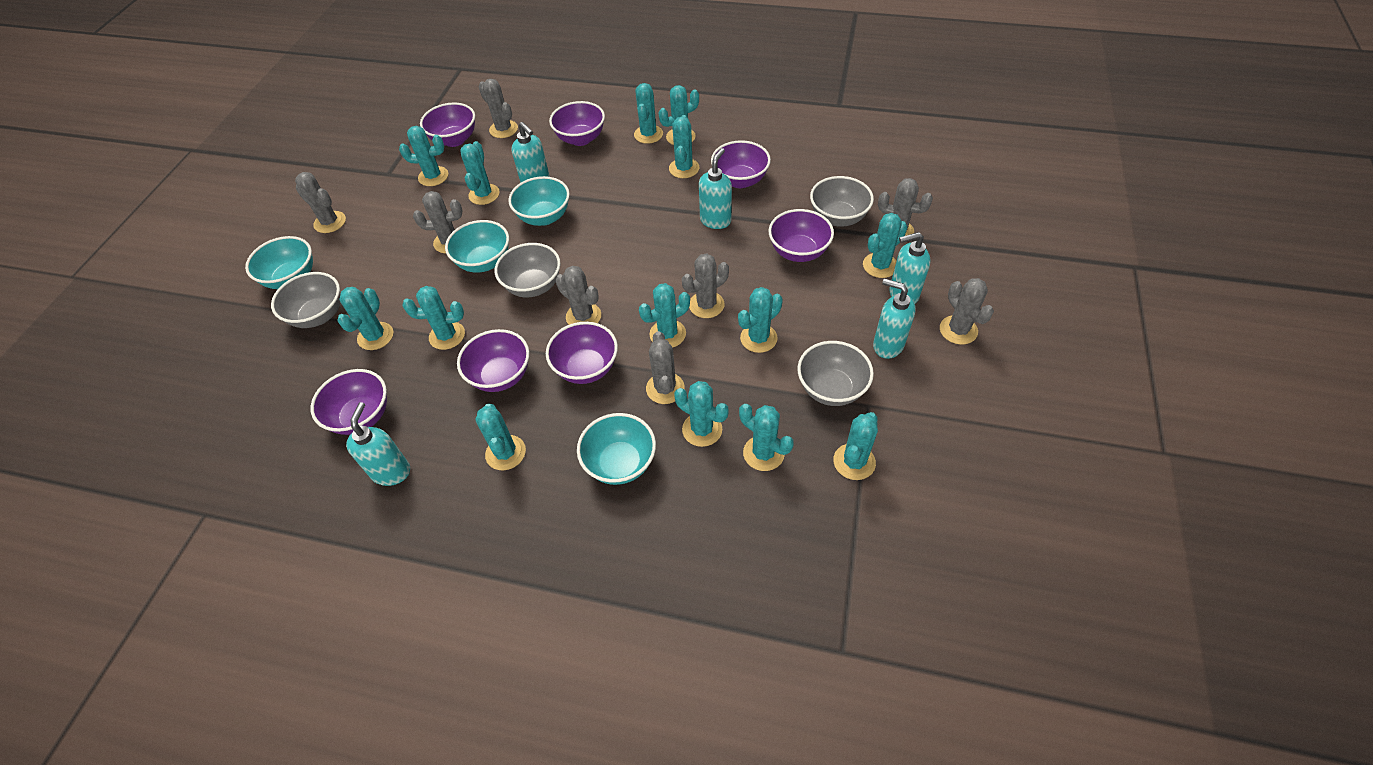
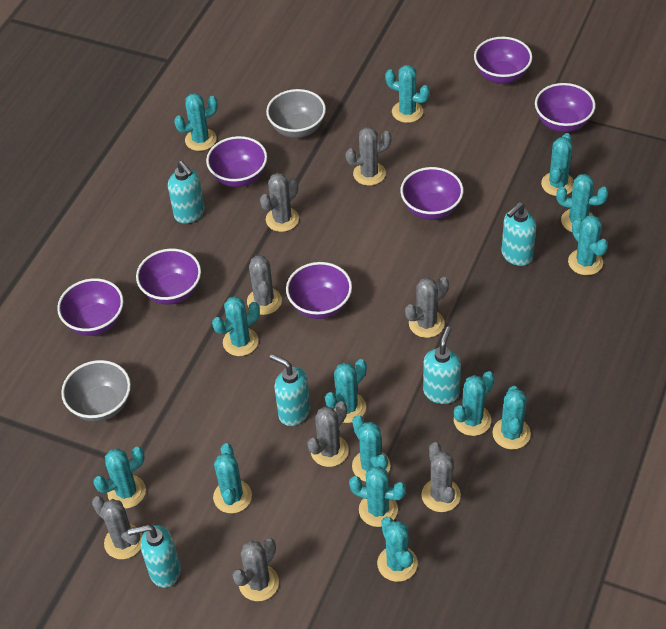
grey bowl: 4 -> 2
turquoise bowl: 4 -> 0

